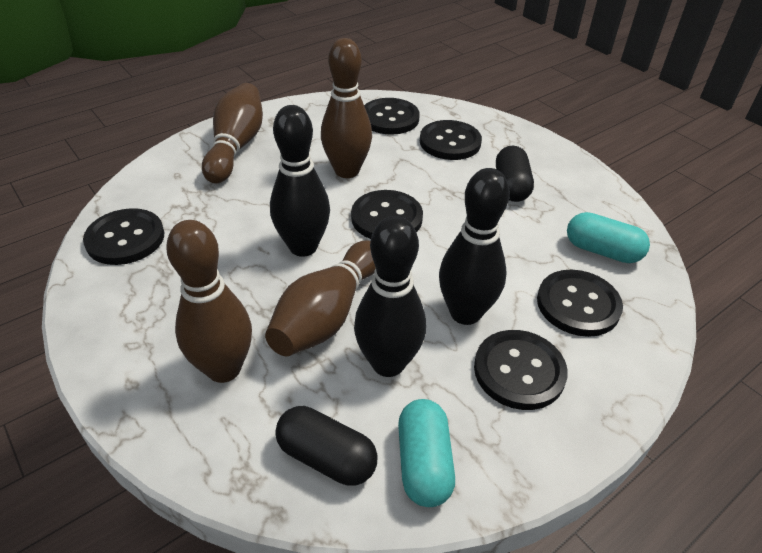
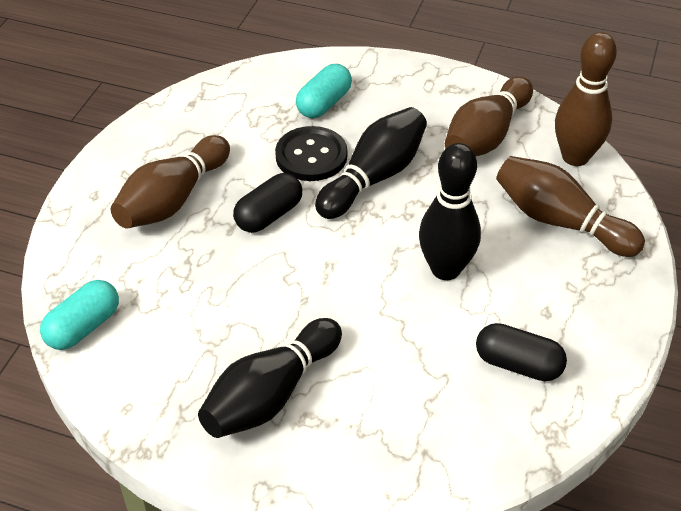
black button: 6 -> 1

